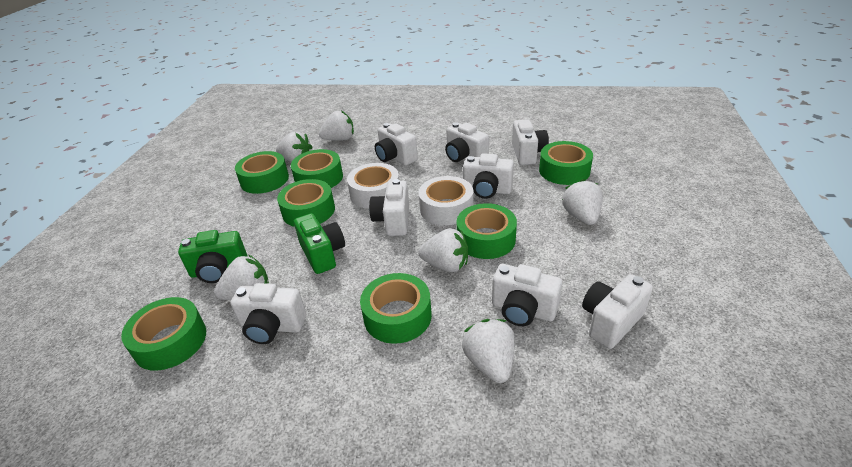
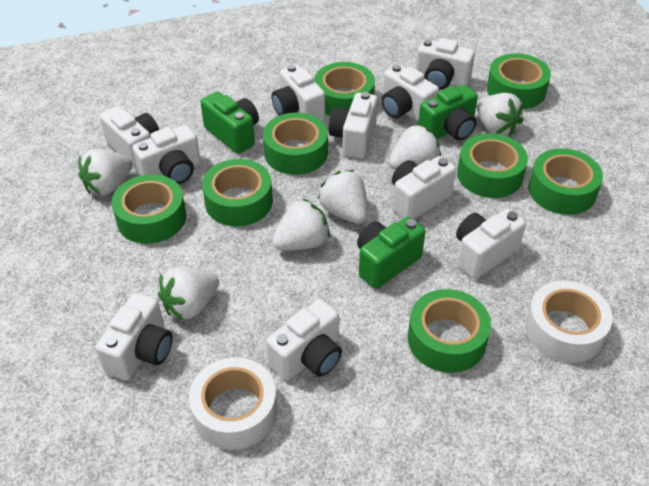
green camera: 2 -> 3
green tape: 7 -> 8
white camera: 8 -> 10

